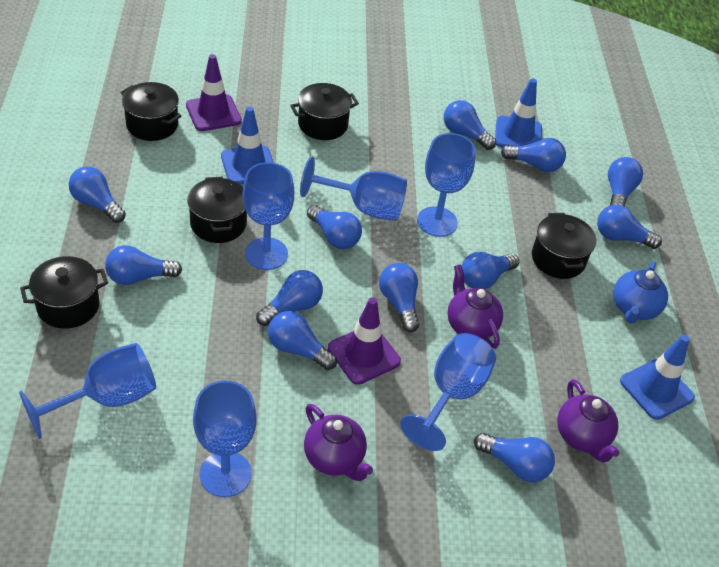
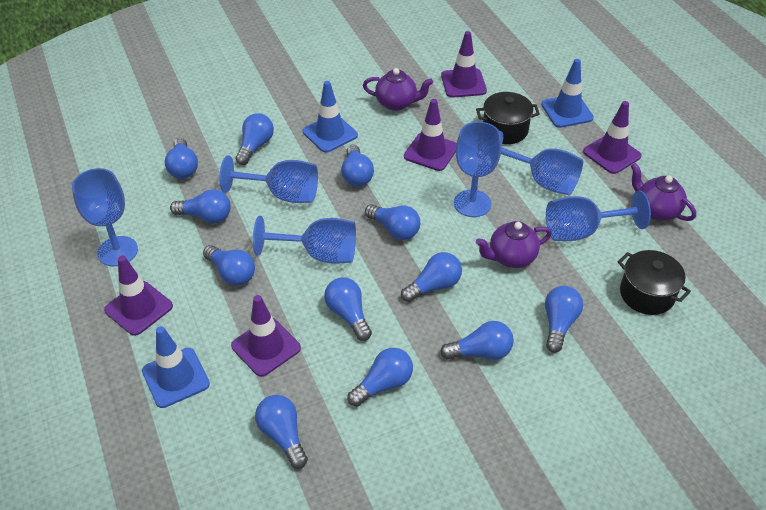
black pot: 5 -> 2
blue teapot: 1 -> 0
purple traffic cone: 2 -> 5

